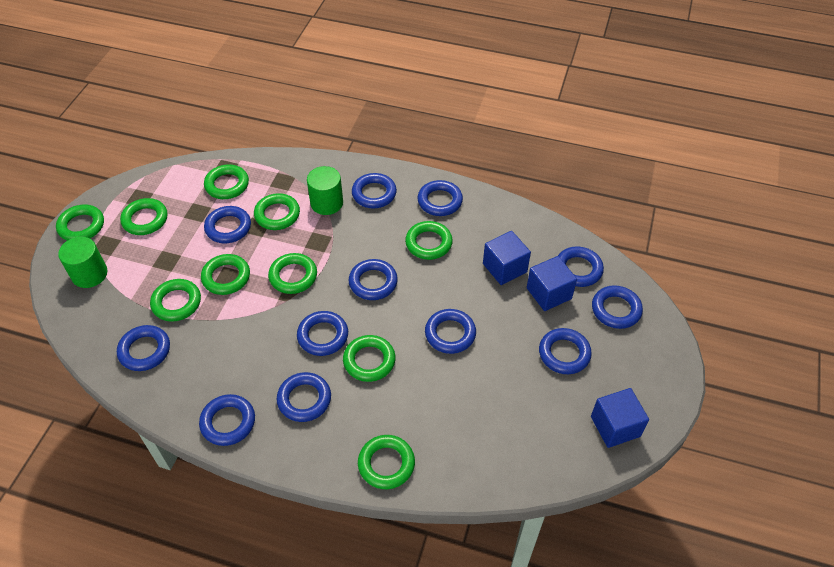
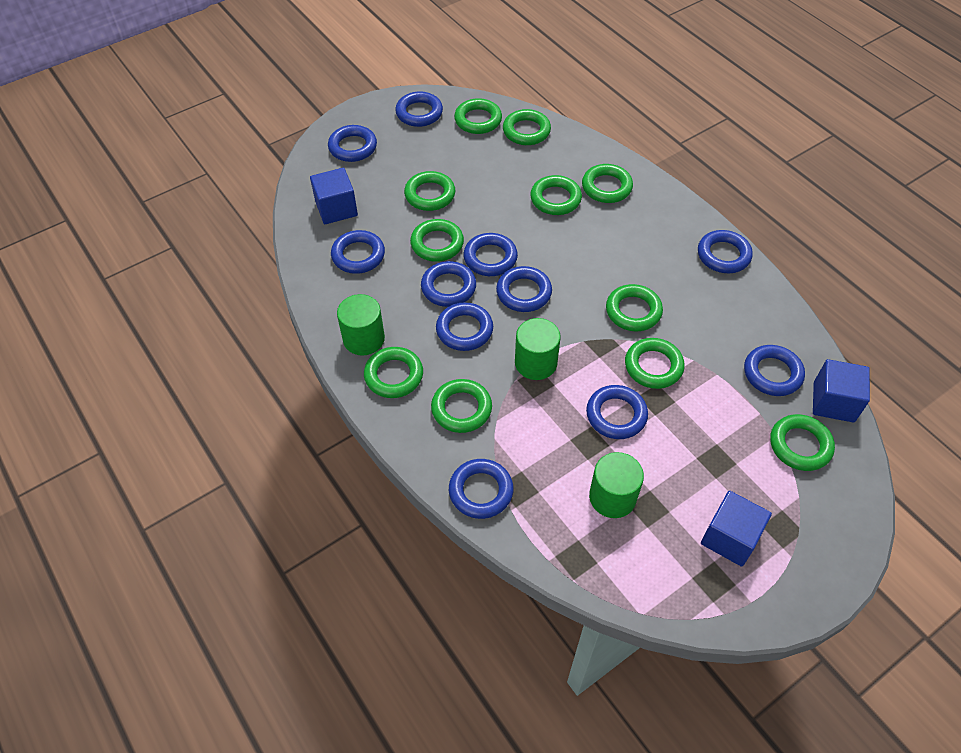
blue ring: 12 -> 11
green cylinder: 2 -> 3
green ring: 10 -> 11

